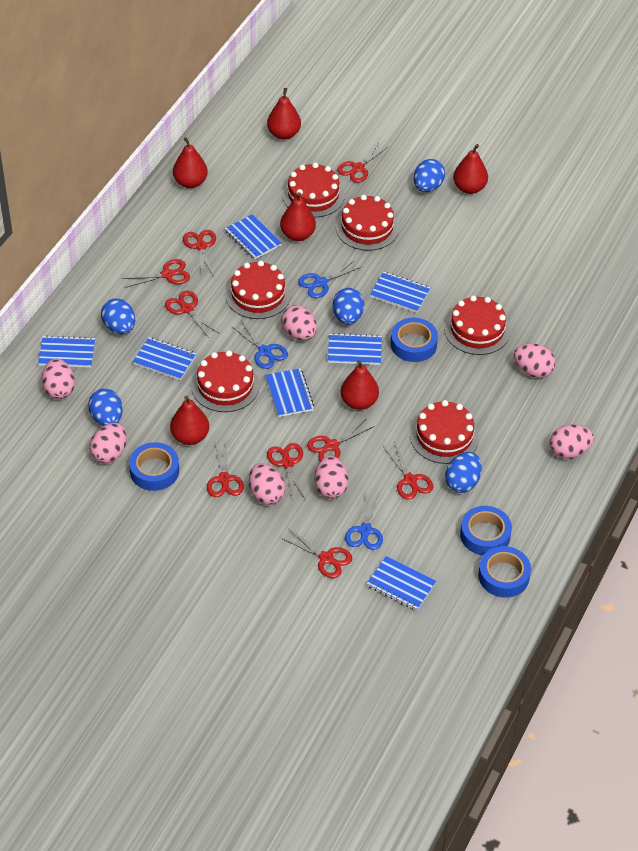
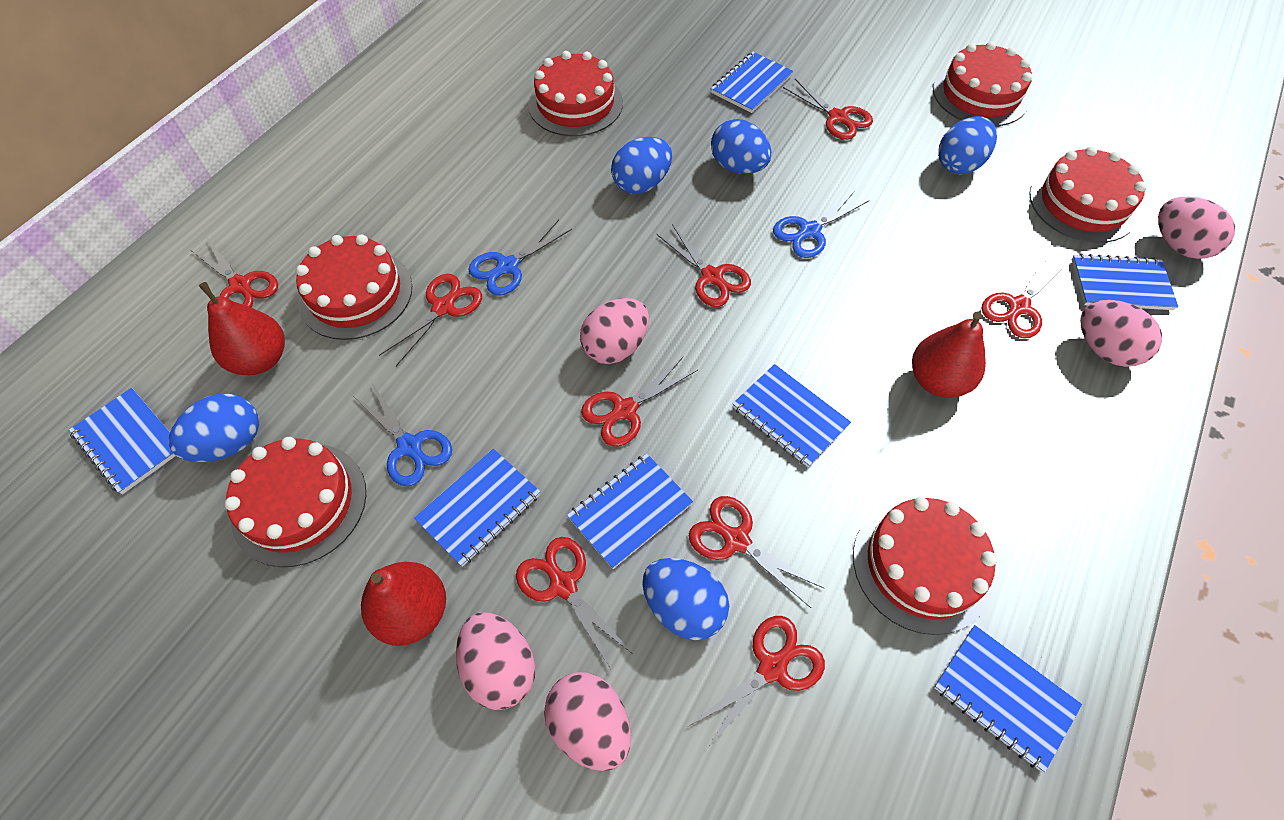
blue tape: 4 -> 0
pink egg: 7 -> 5
red pear: 6 -> 3

